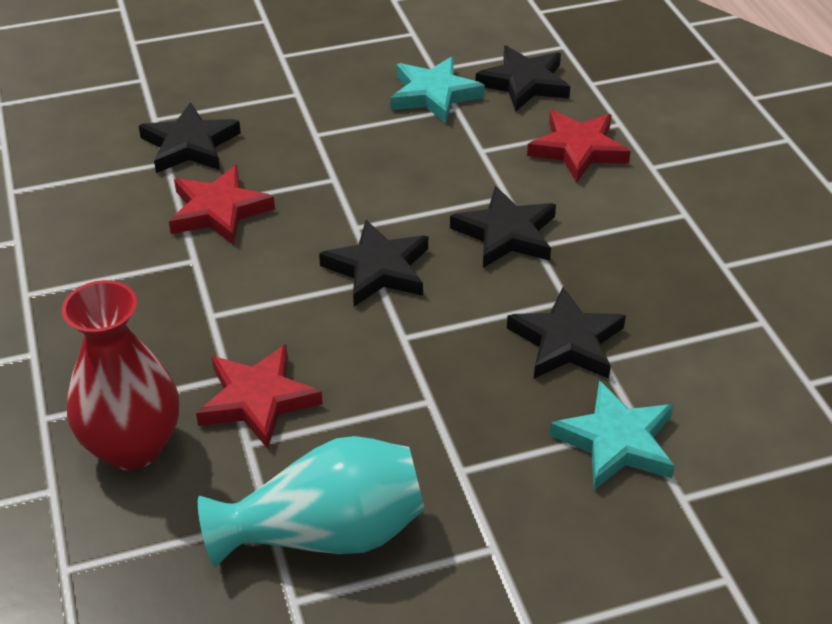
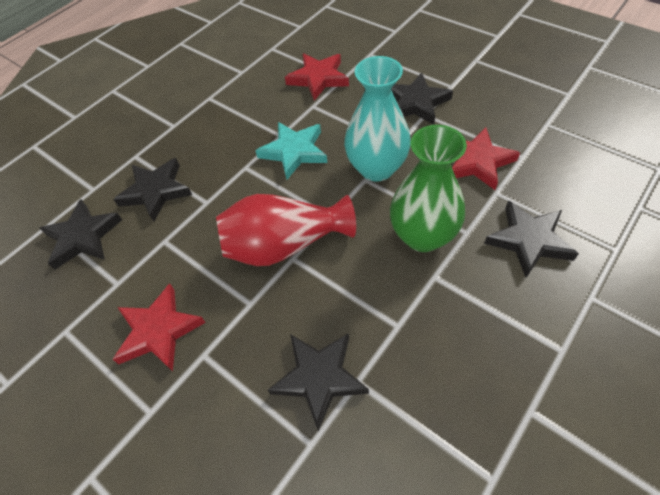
green vase: 0 -> 1
turquoise star: 2 -> 1

